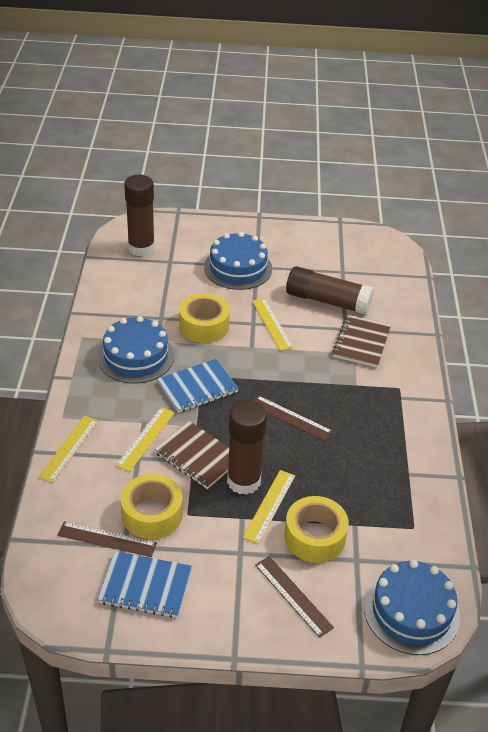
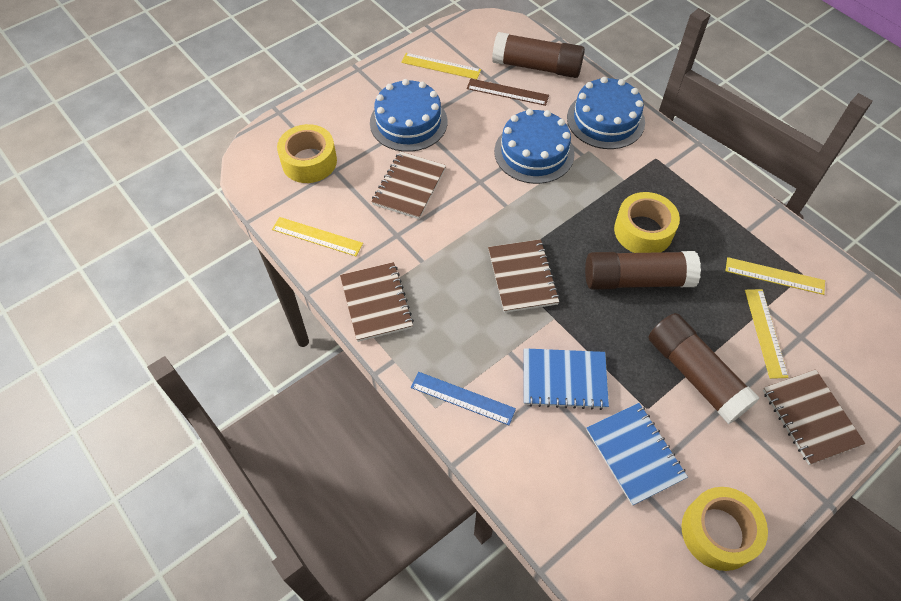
blue ruler: 0 -> 1
brown notebook: 2 -> 4
brown ruler: 3 -> 1

